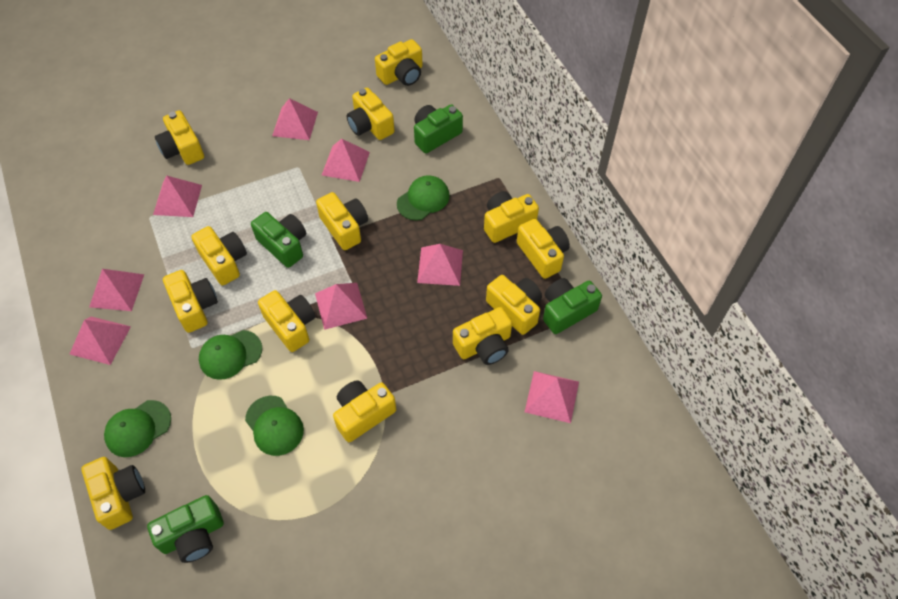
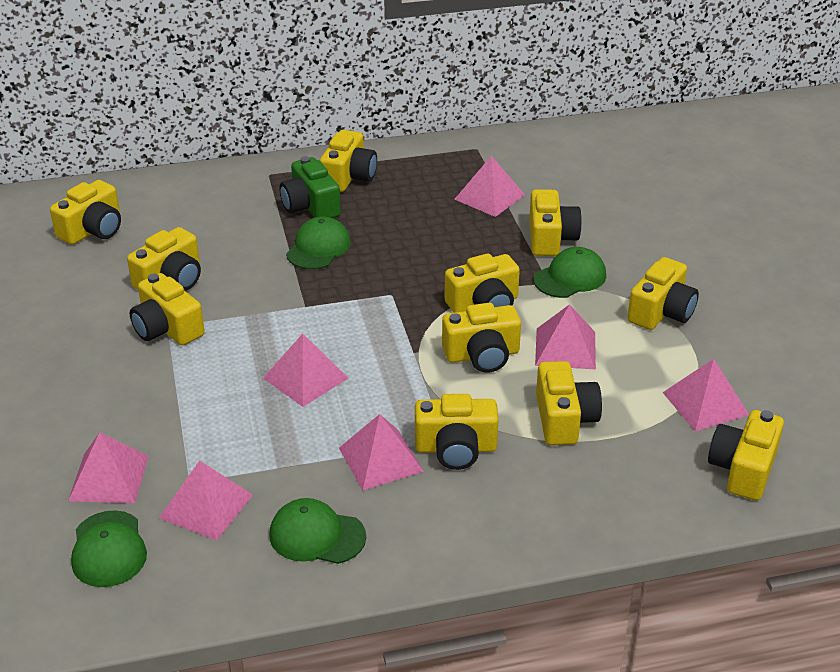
green camera: 4 -> 1
pink pyramid: 8 -> 7
yellow camera: 13 -> 11

